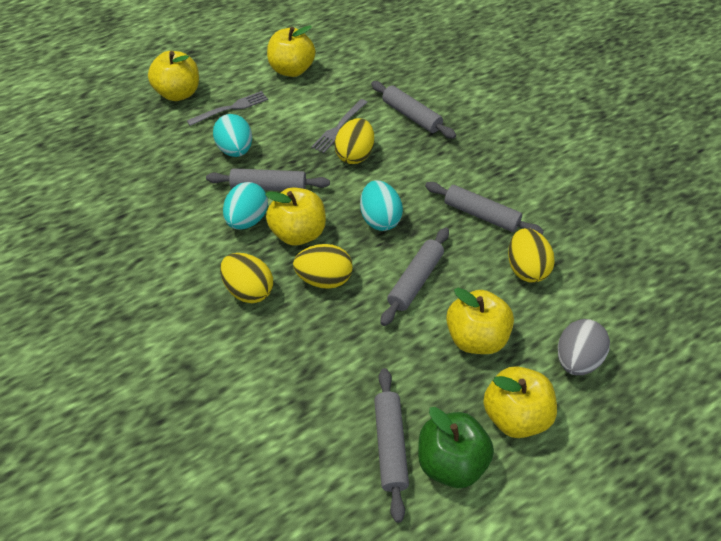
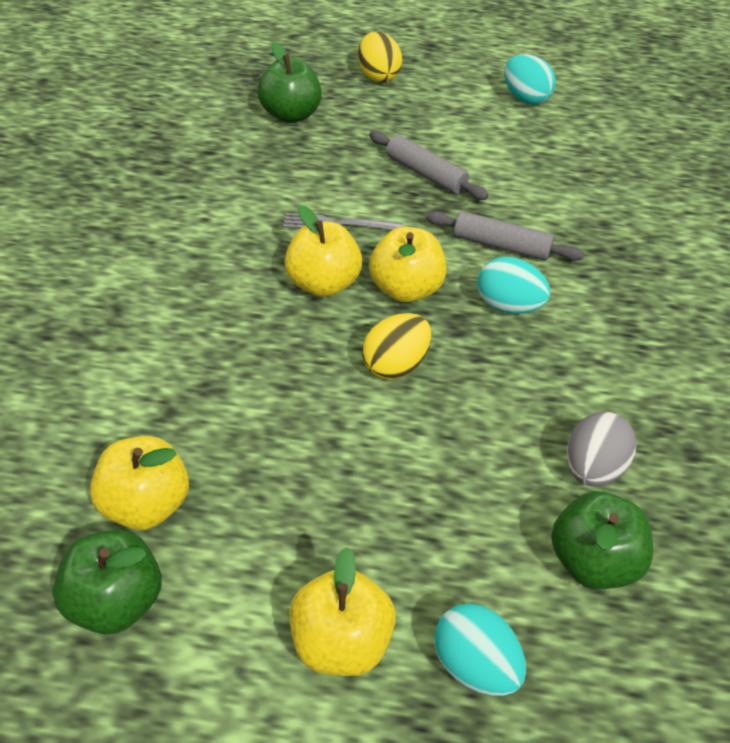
green apple: 1 -> 3
grey fork: 2 -> 1
grey rolling pin: 5 -> 2
yellow apple: 5 -> 4
yellow egg: 4 -> 2

